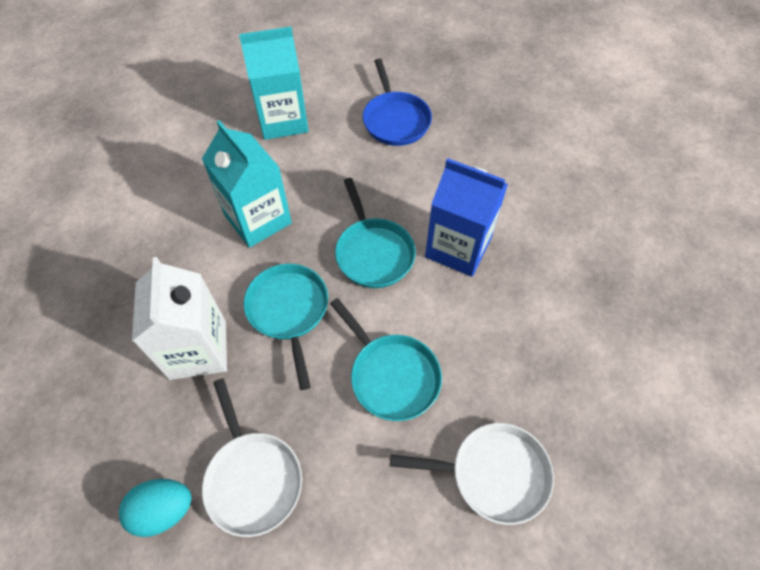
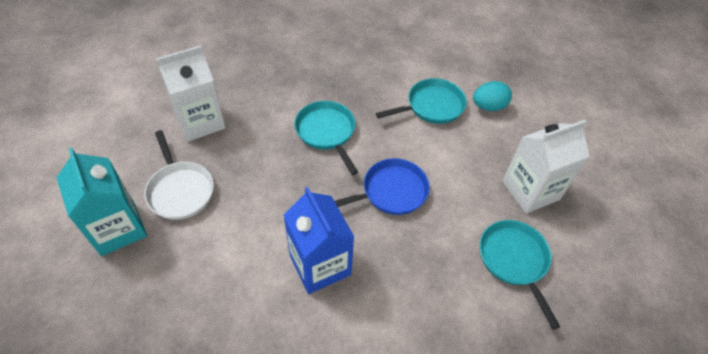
turquoise carton: 2 -> 1
white carton: 1 -> 2
white pan: 2 -> 1

